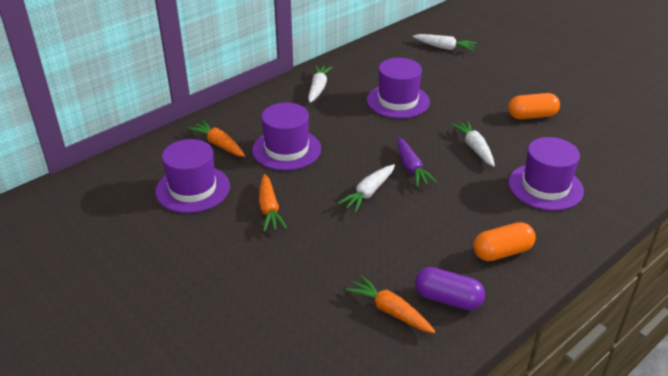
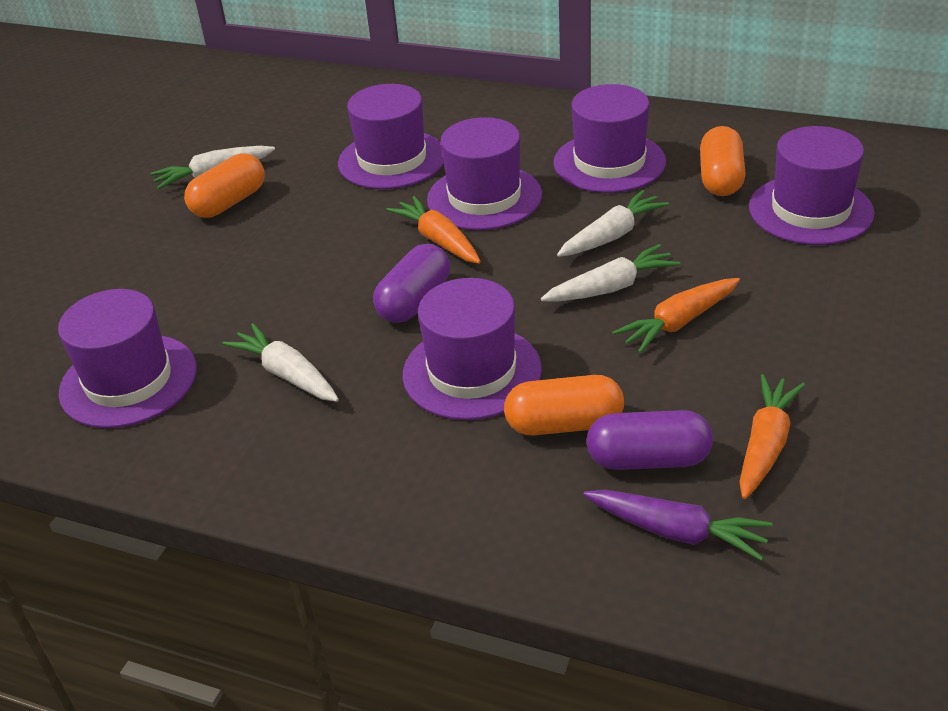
orange capsule: 2 -> 3
purple capsule: 1 -> 2
purple hat: 4 -> 6

